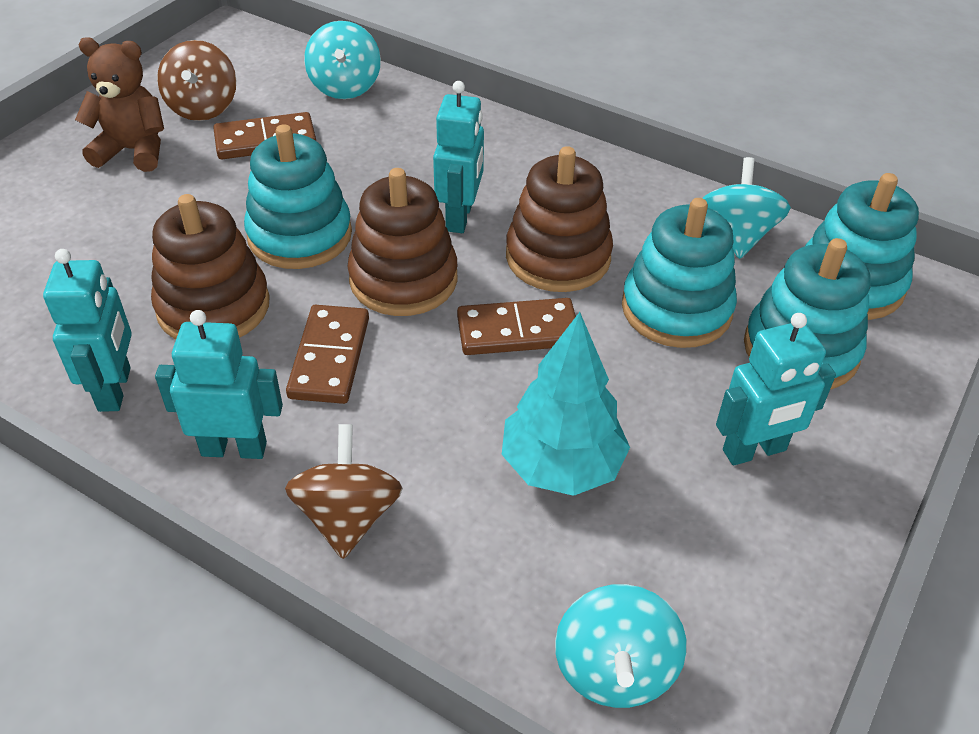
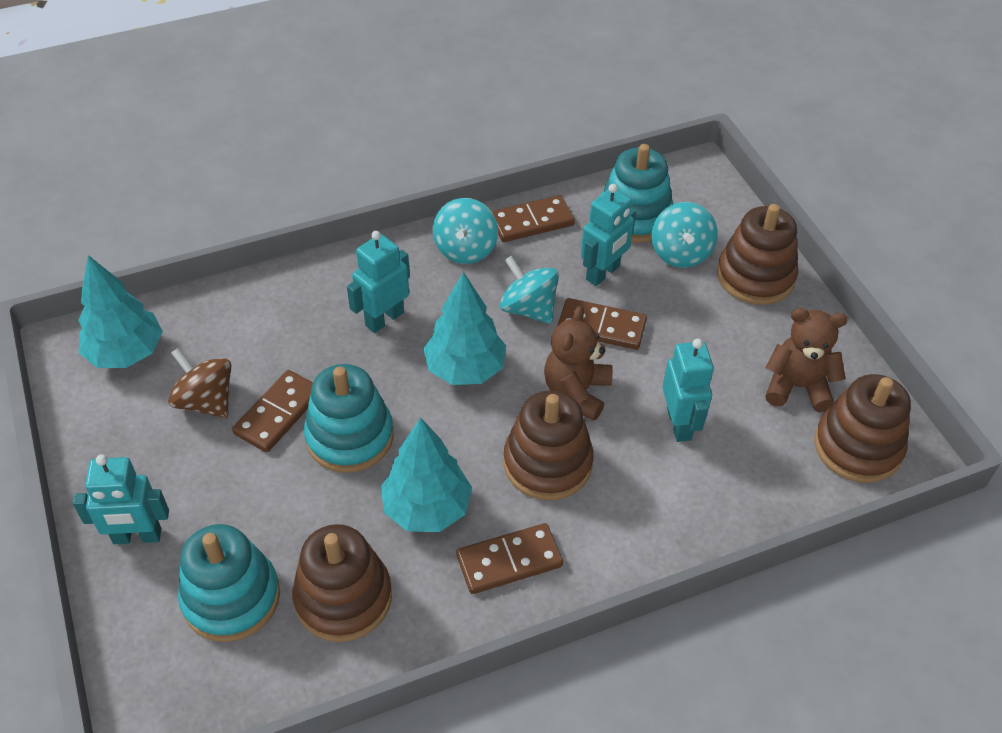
brown domino: 3 -> 4
brown spinning top: 2 -> 1
brown stacking toy: 3 -> 4
brown teddy bear: 1 -> 2
turquoise stacking toy: 4 -> 3
turquoise tree: 1 -> 3

